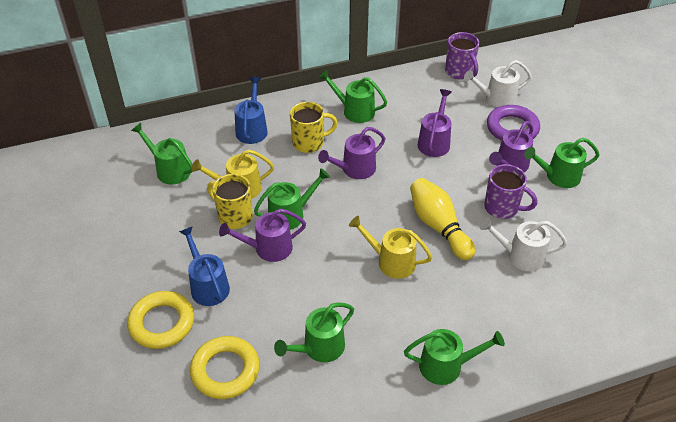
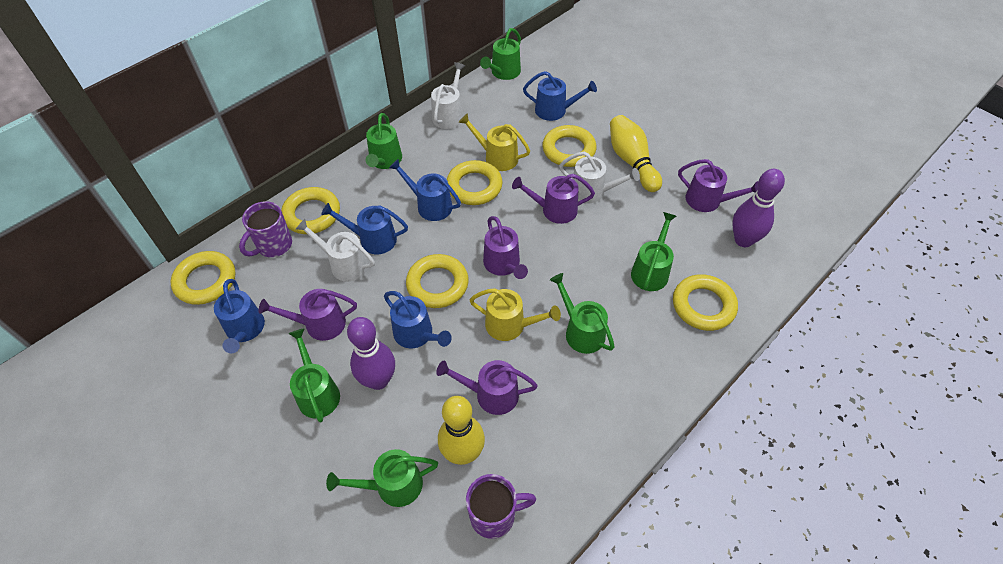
blue watering can: 2 -> 5
purple bowling pin: 0 -> 2
purple ring: 1 -> 0
purple watering can: 4 -> 5
white watering can: 2 -> 3
yellow bowling pin: 1 -> 2
yellow mug: 2 -> 0
yellow ring: 2 -> 6

